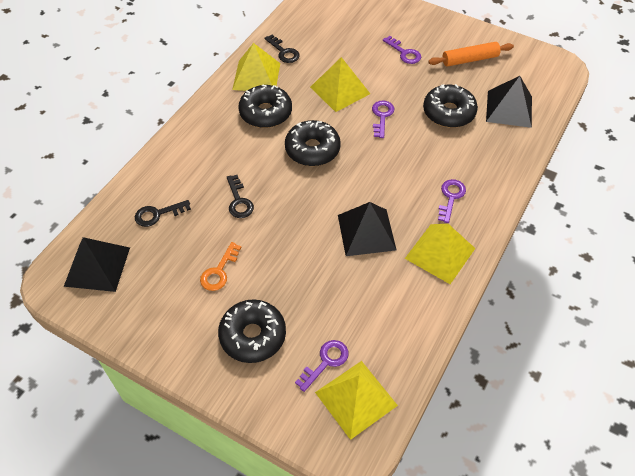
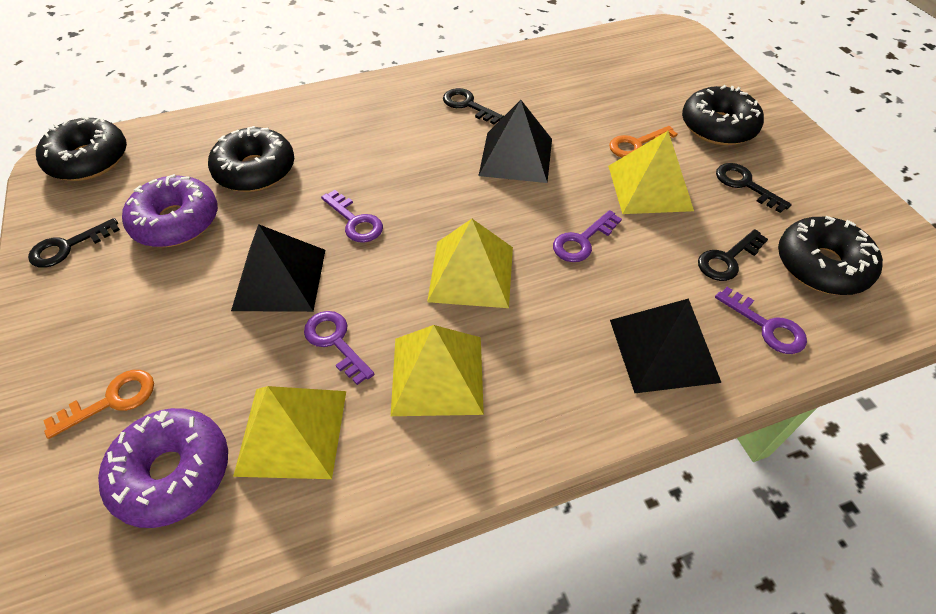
black key: 3 -> 4
orange key: 1 -> 2
orange rolling pin: 1 -> 0
purple donut: 0 -> 2

